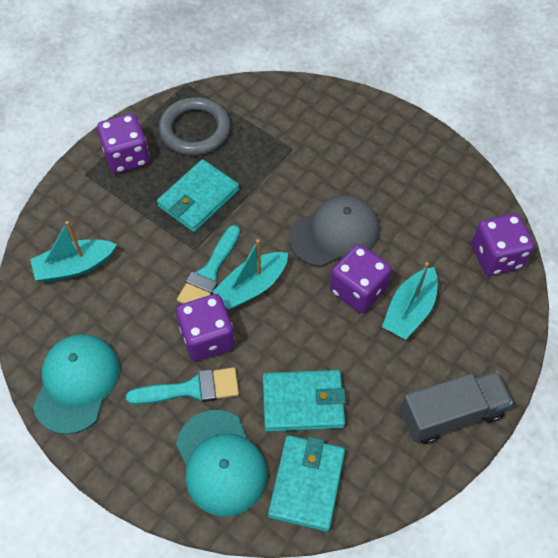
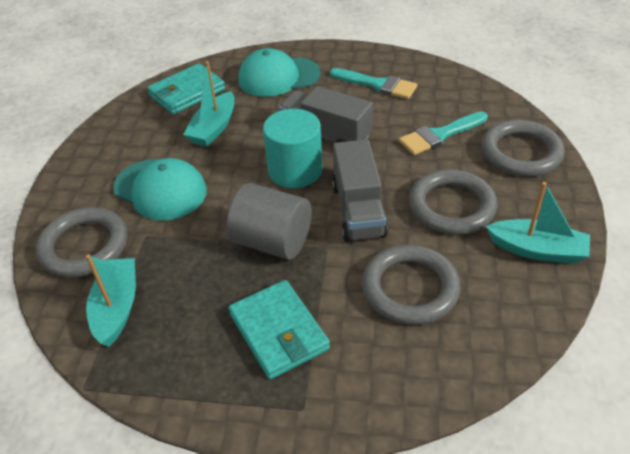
grey cap: 1 -> 0
grey cylinder: 0 -> 1
grey ring: 1 -> 4
grey truck: 1 -> 2
purple dice: 4 -> 0
turquoise cylinder: 0 -> 1
turquoise wallet: 3 -> 2

